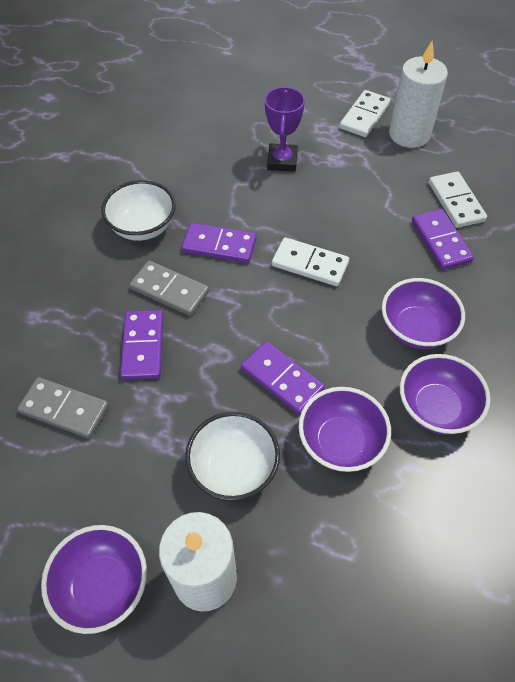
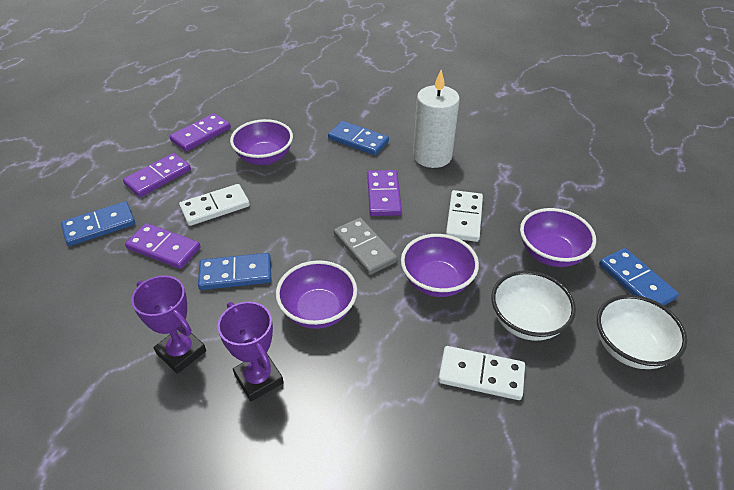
blue domino: 0 -> 4
grey domino: 2 -> 1
purple trophy: 1 -> 2
white candle: 2 -> 1

